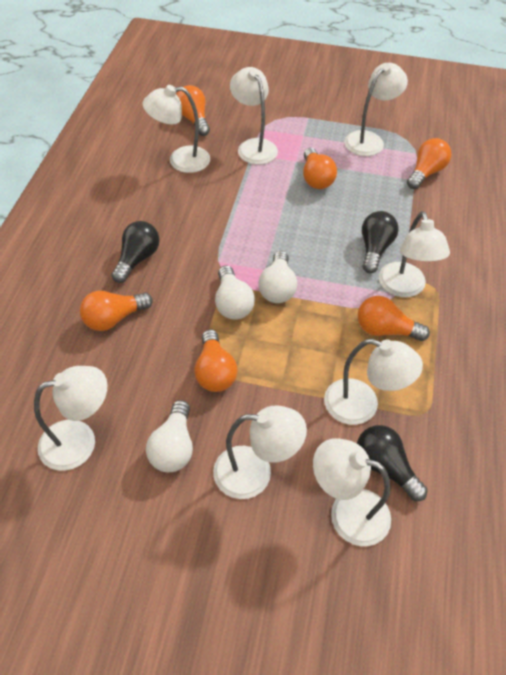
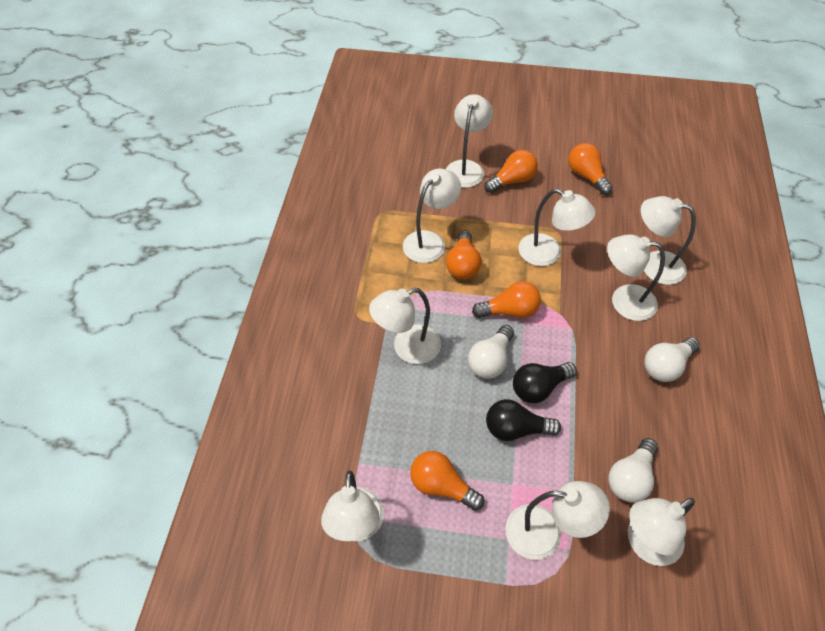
black light bulb: 3 -> 2
orange light bulb: 6 -> 5
white lamp: 8 -> 9

